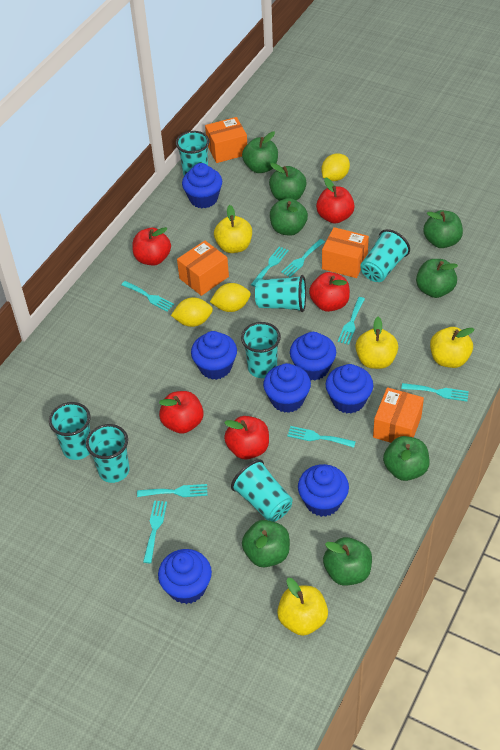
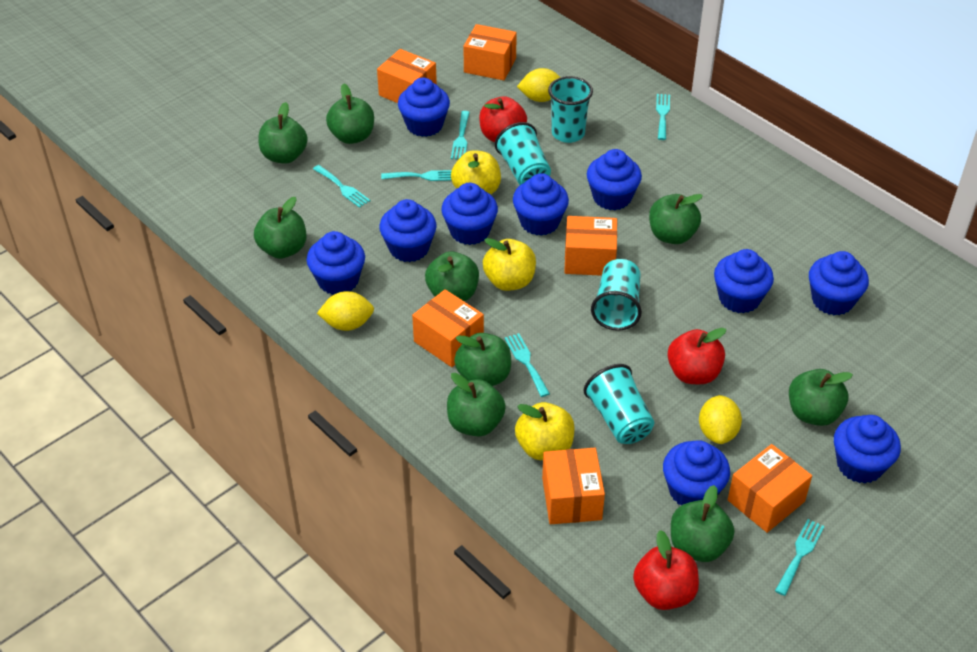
blue cupcake: 7 -> 10
green apple: 8 -> 9
orange box: 4 -> 6
red apple: 5 -> 3
turquoise cup: 7 -> 4
turquoise fork: 8 -> 6
yellow apple: 4 -> 3

